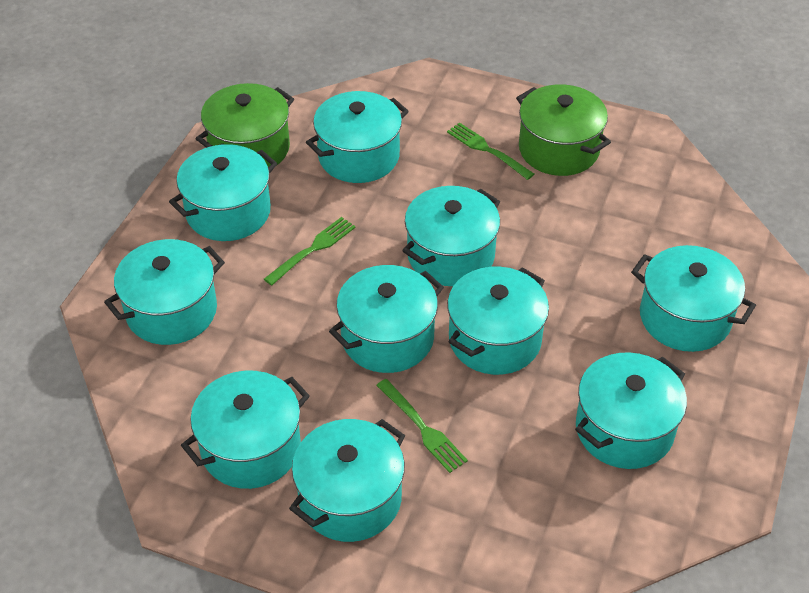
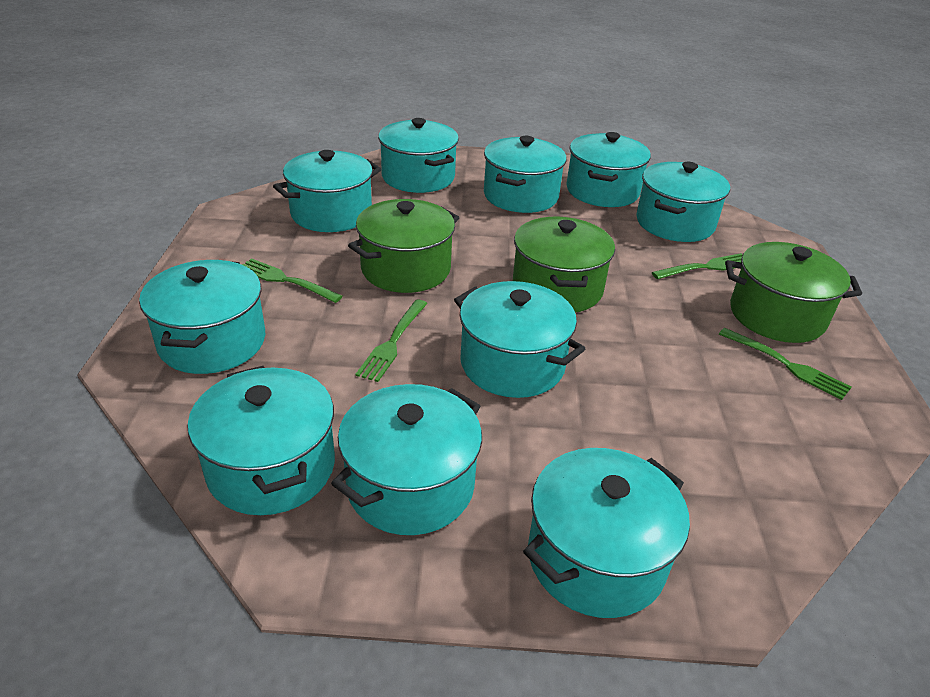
green fork: 3 -> 4
green pot: 2 -> 3

